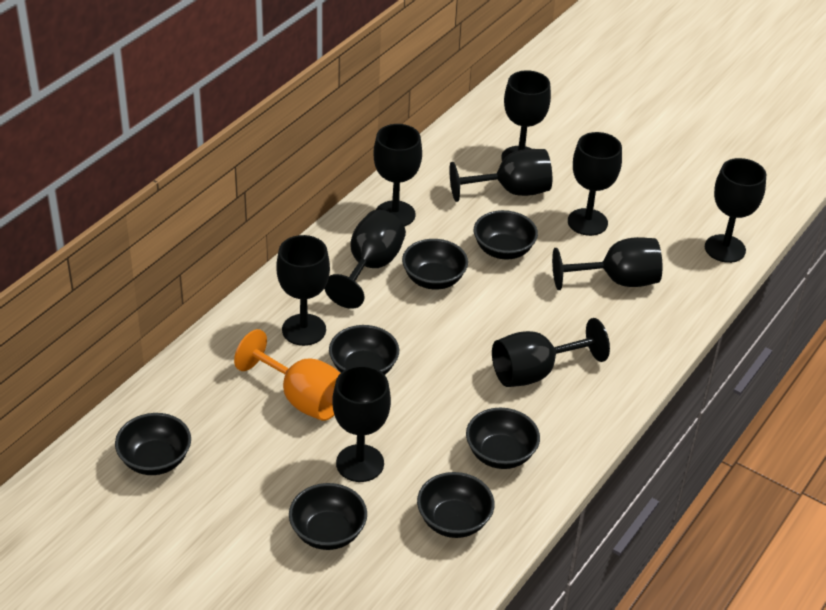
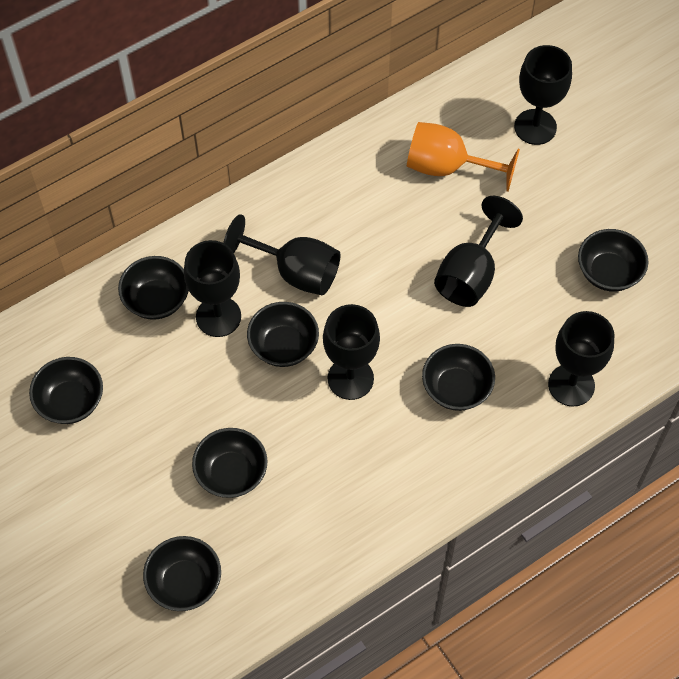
black goblet: 10 -> 6

